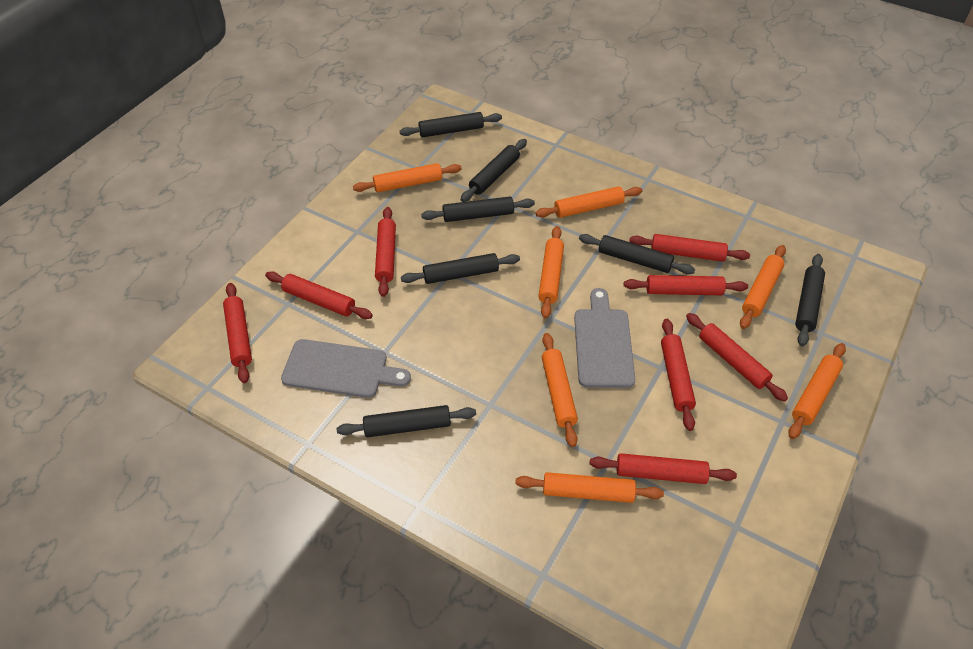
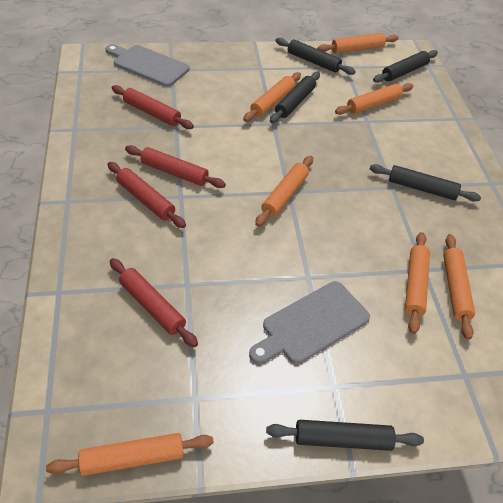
black rolling pin: 7 -> 5
red rolling pin: 8 -> 4

